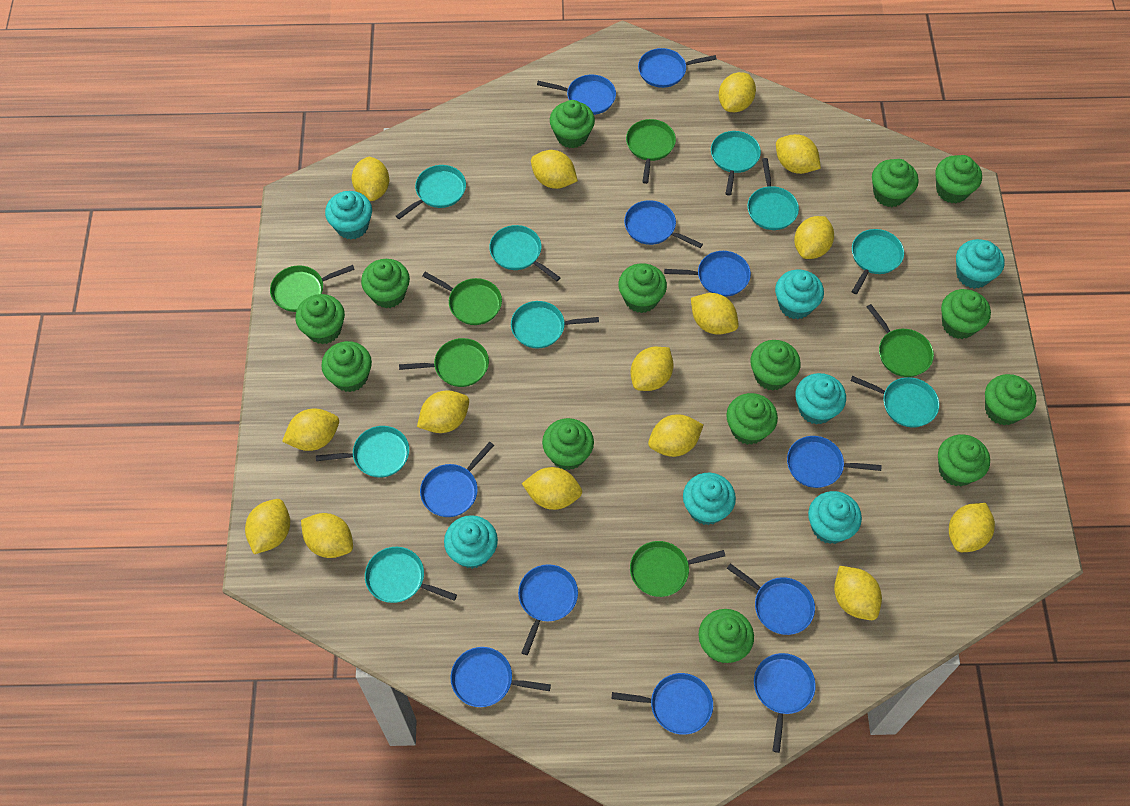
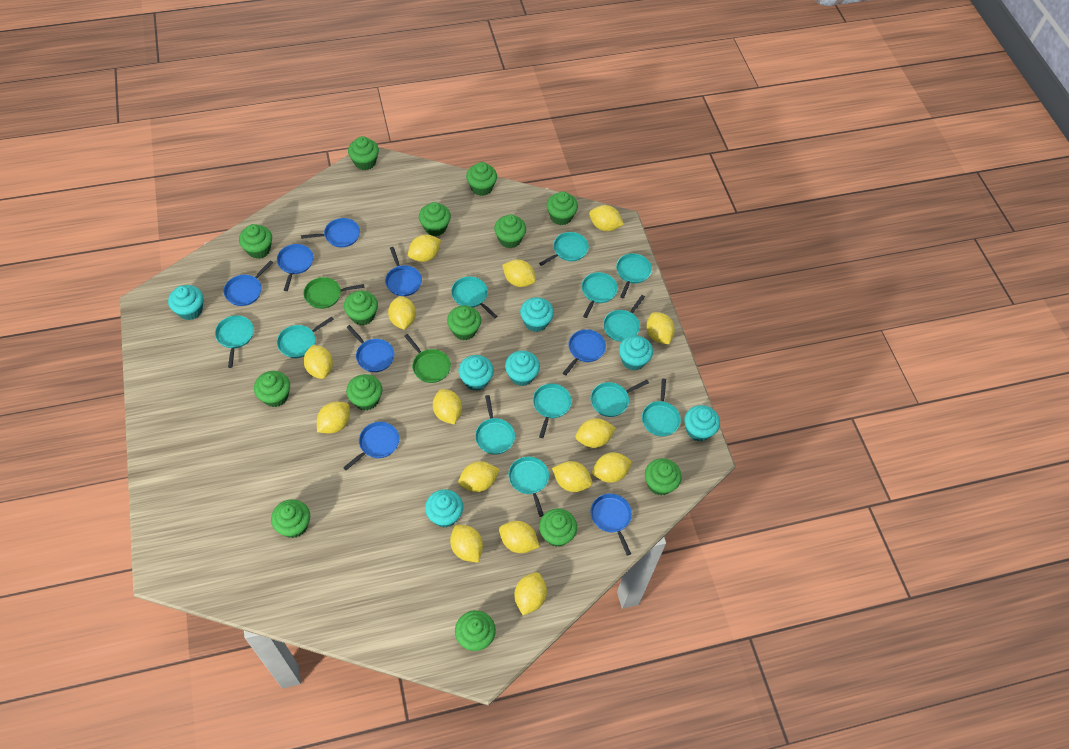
blue pan: 11 -> 8
green pan: 6 -> 2
turquoise pan: 9 -> 12

